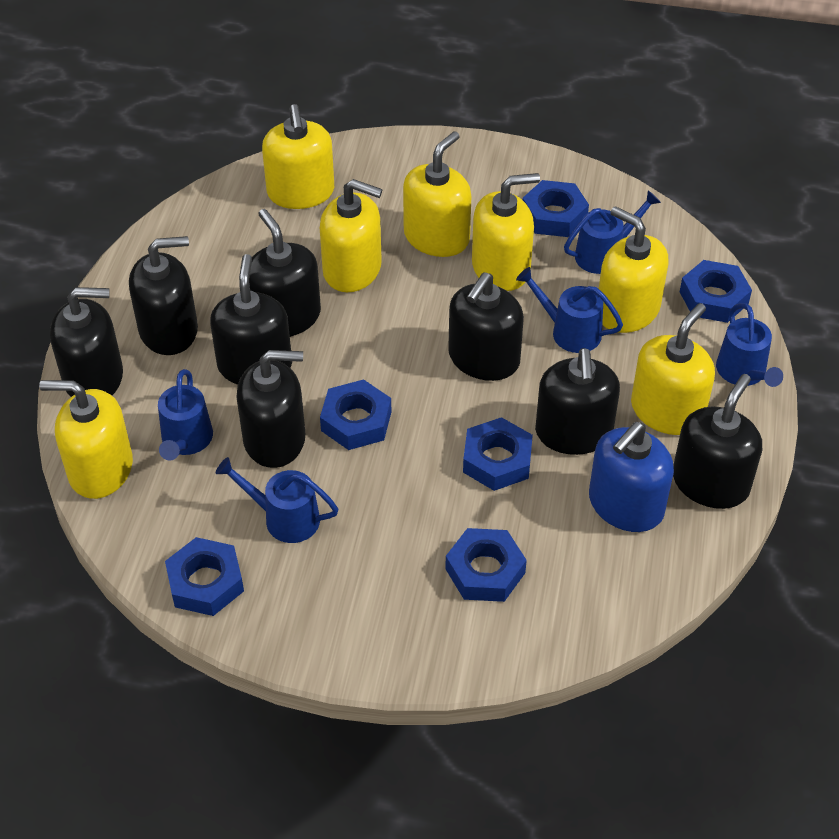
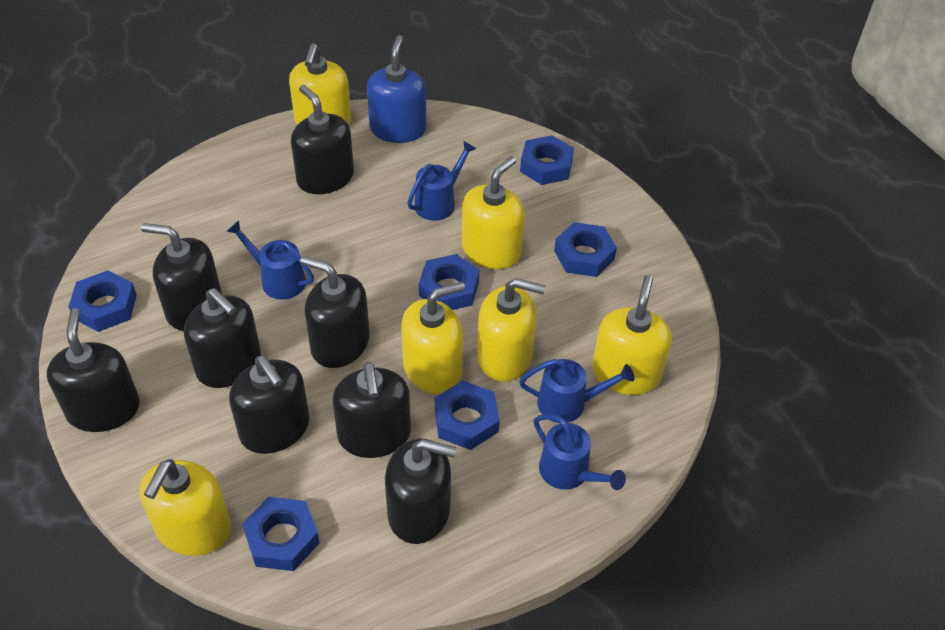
blue watering can: 5 -> 4
yellow soap dispenser: 7 -> 6

